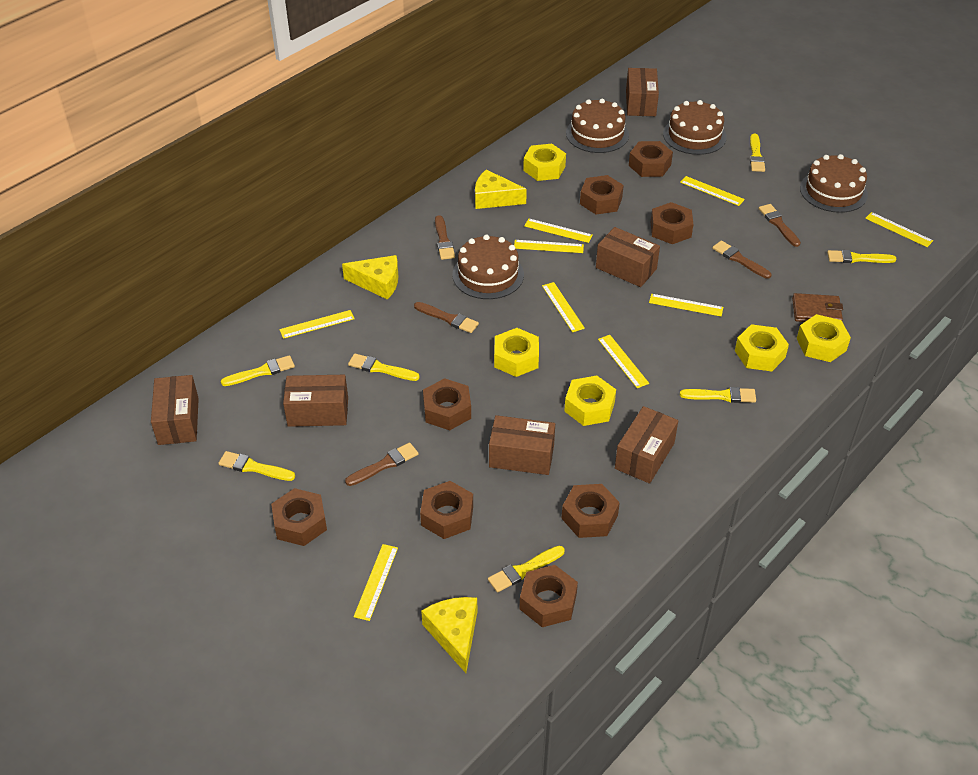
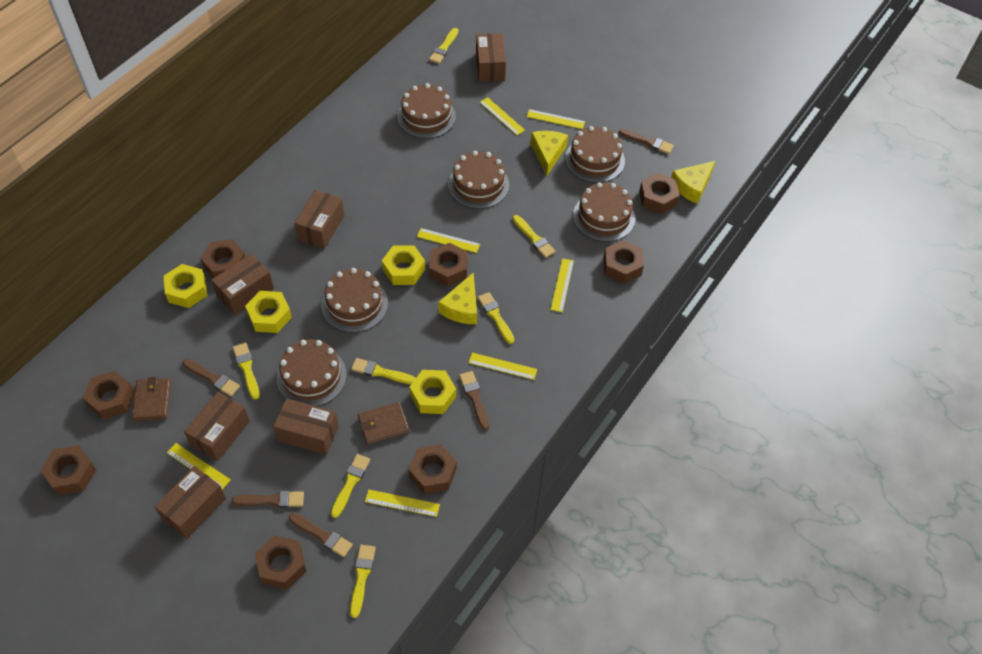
brown cake: 4 -> 6
brown wallet: 1 -> 2
yellow nut: 5 -> 4
yellow ruler: 9 -> 7

